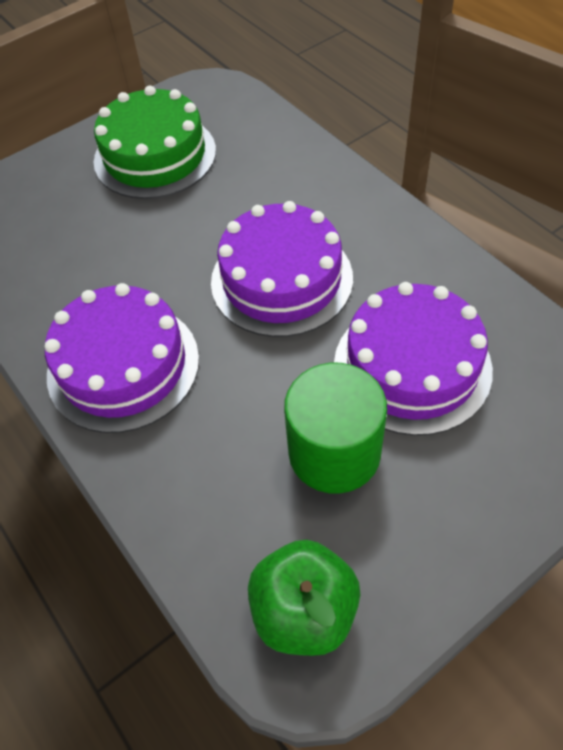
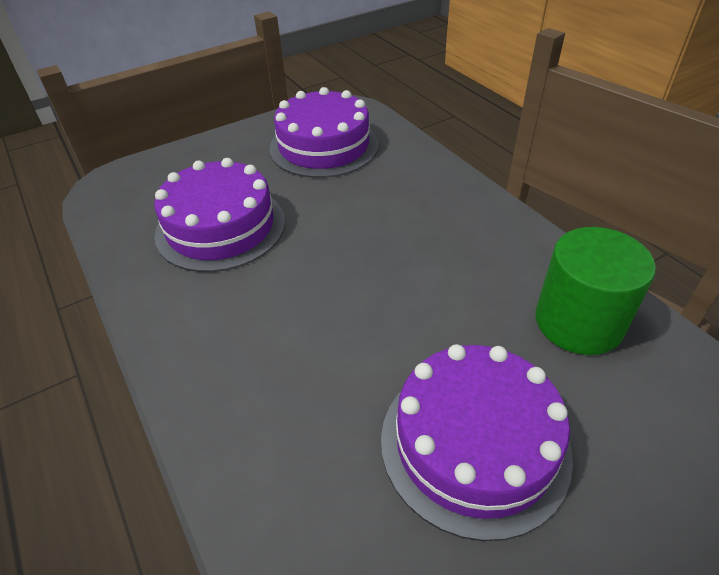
green apple: 1 -> 0
green cake: 1 -> 0

